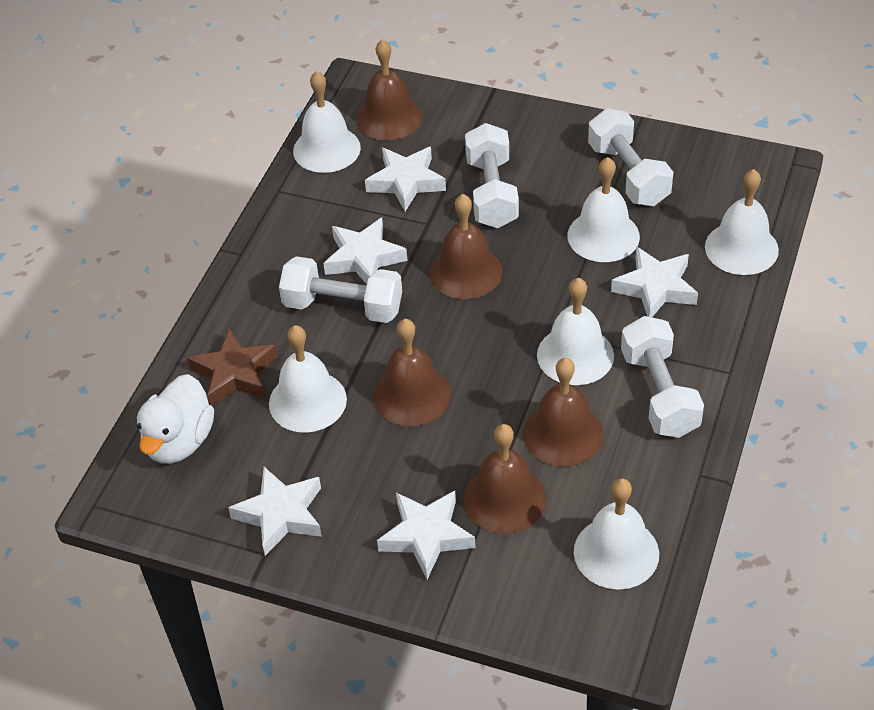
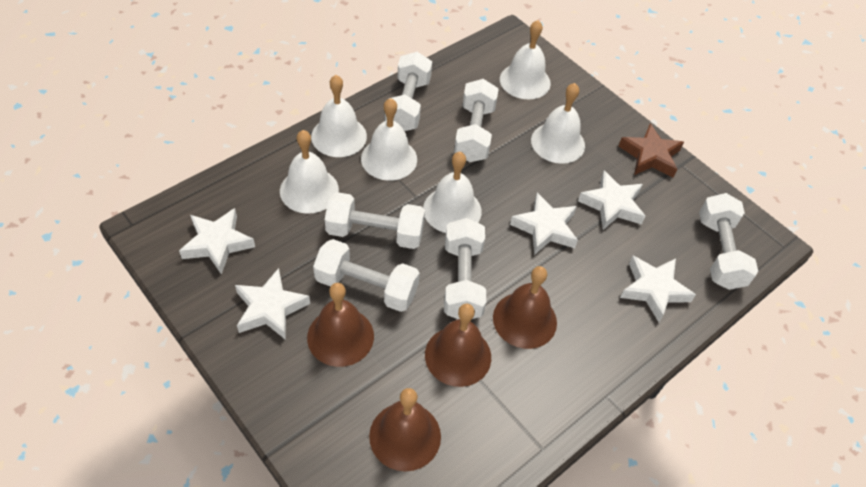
brown bell: 5 -> 4
white duck: 1 -> 0
white dumbbell: 4 -> 6

